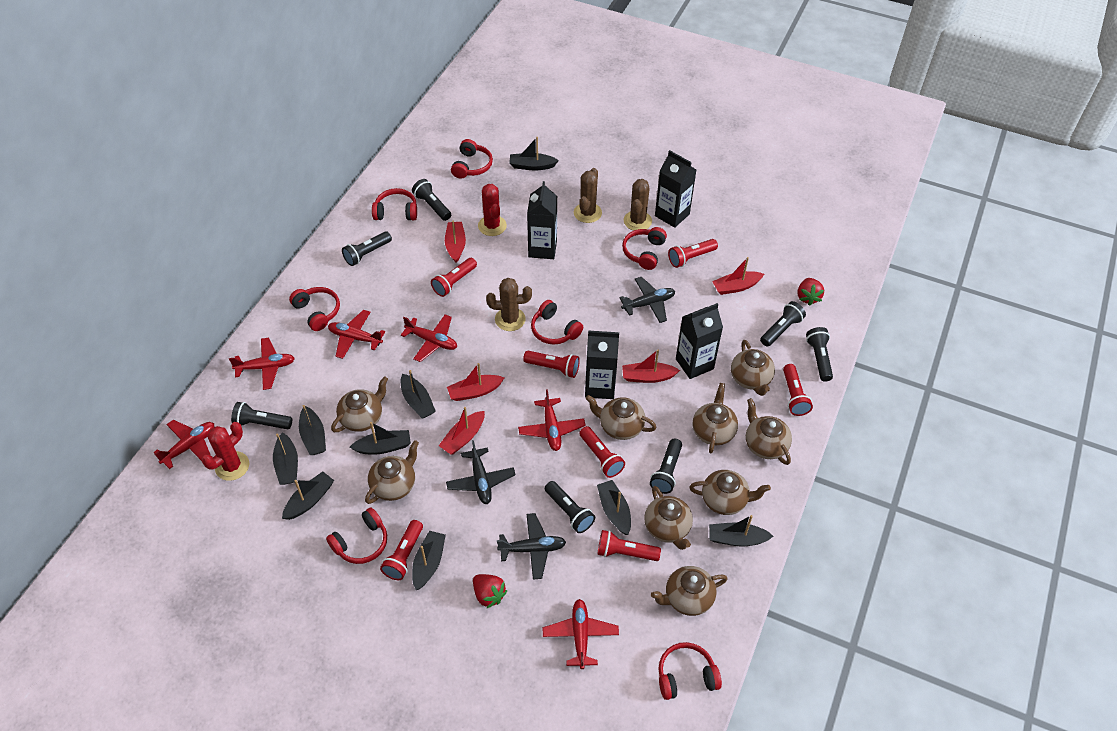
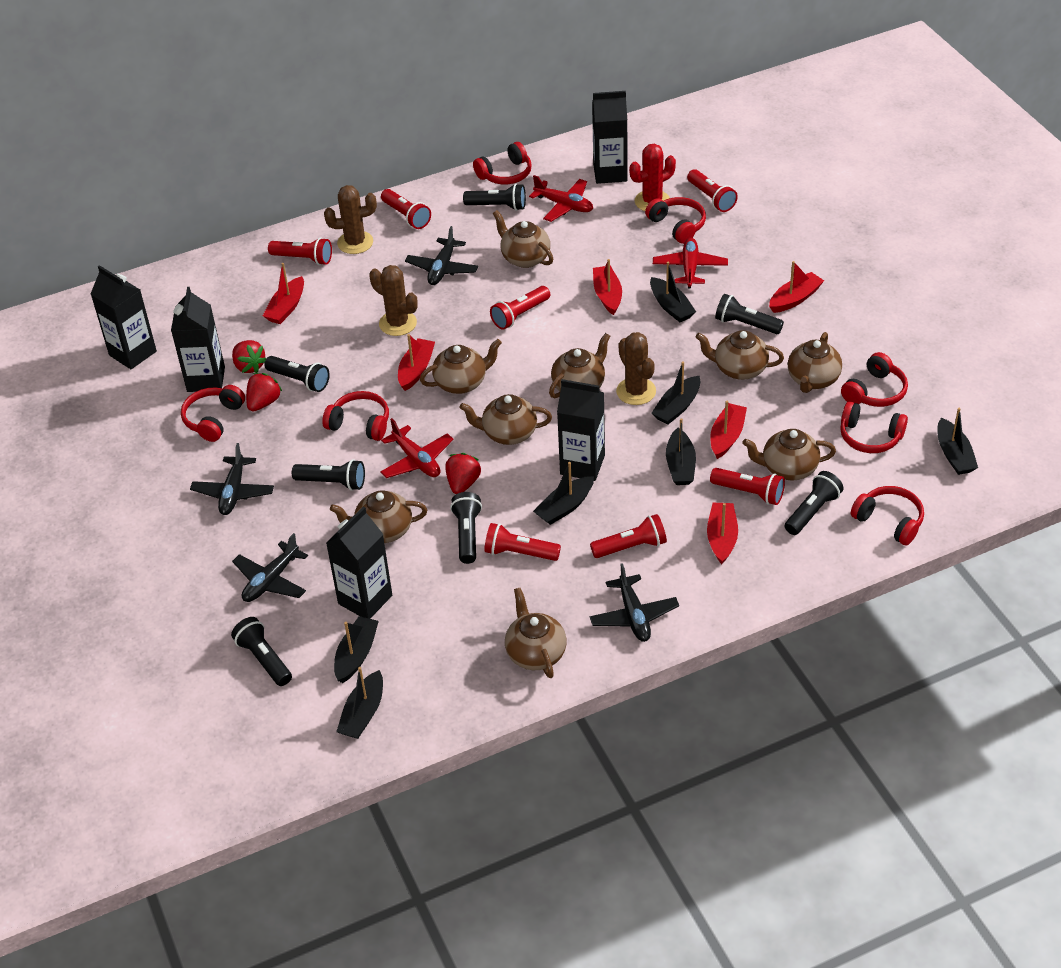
black boat: 9 -> 7
black carton: 4 -> 5
black plane: 3 -> 4
red boat: 5 -> 6
red cactus: 2 -> 1
red plane: 6 -> 3
red strawberry: 2 -> 3

